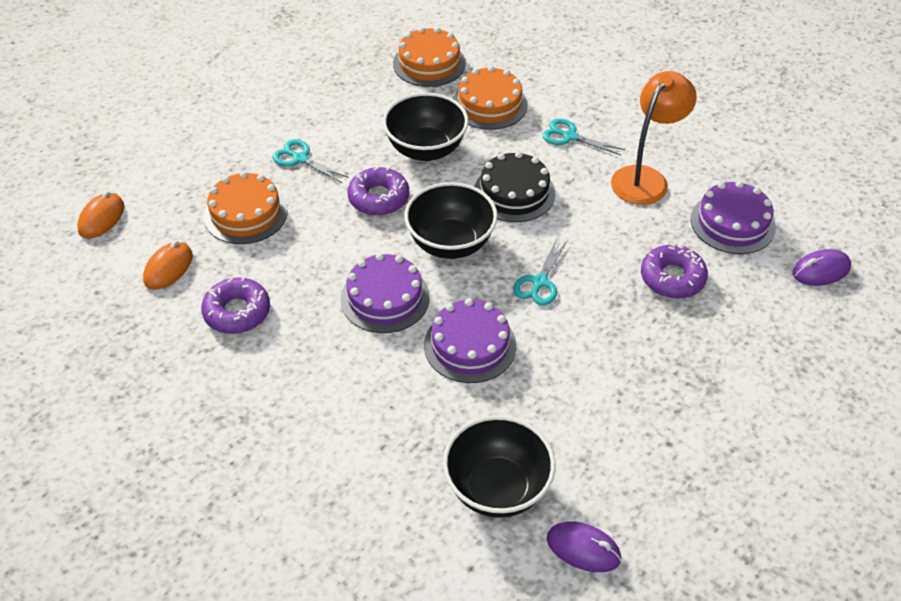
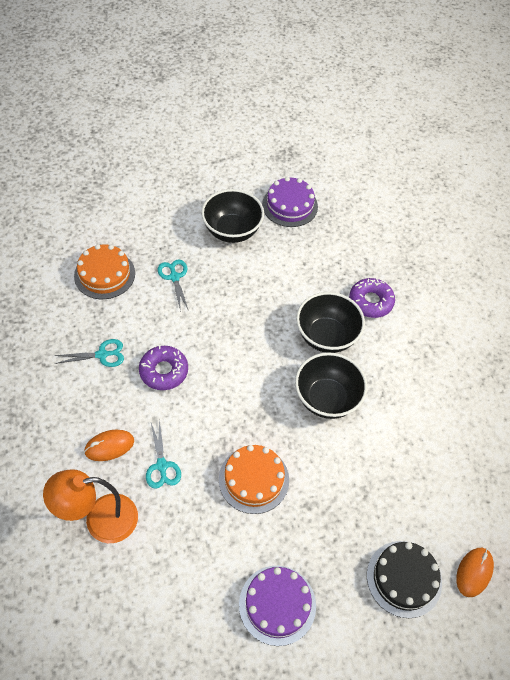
orange cake: 3 -> 2
purple cake: 3 -> 2
purple donut: 3 -> 2
purple mouse: 2 -> 0

